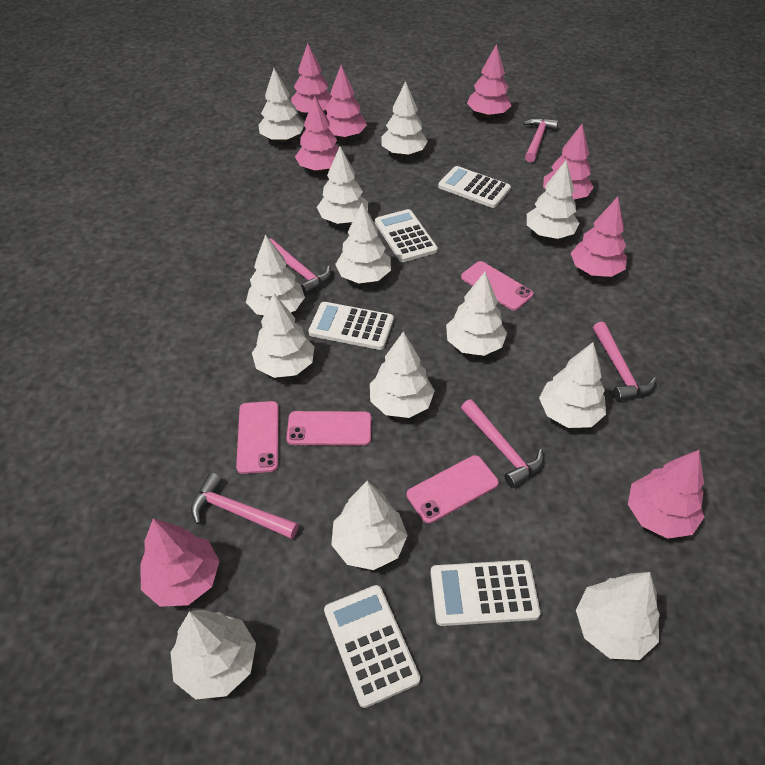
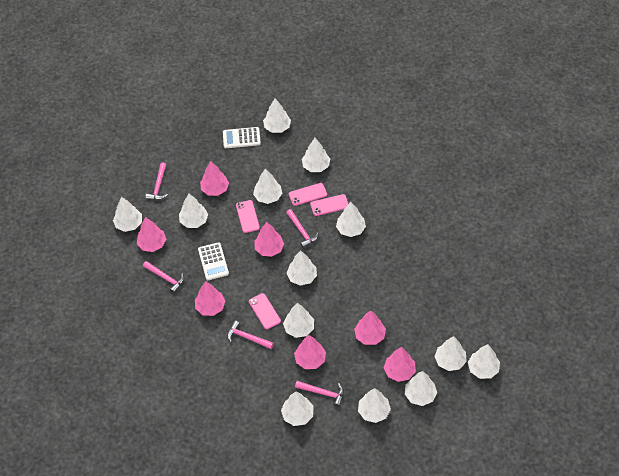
pink tree: 8 -> 7
white calculator: 5 -> 2

